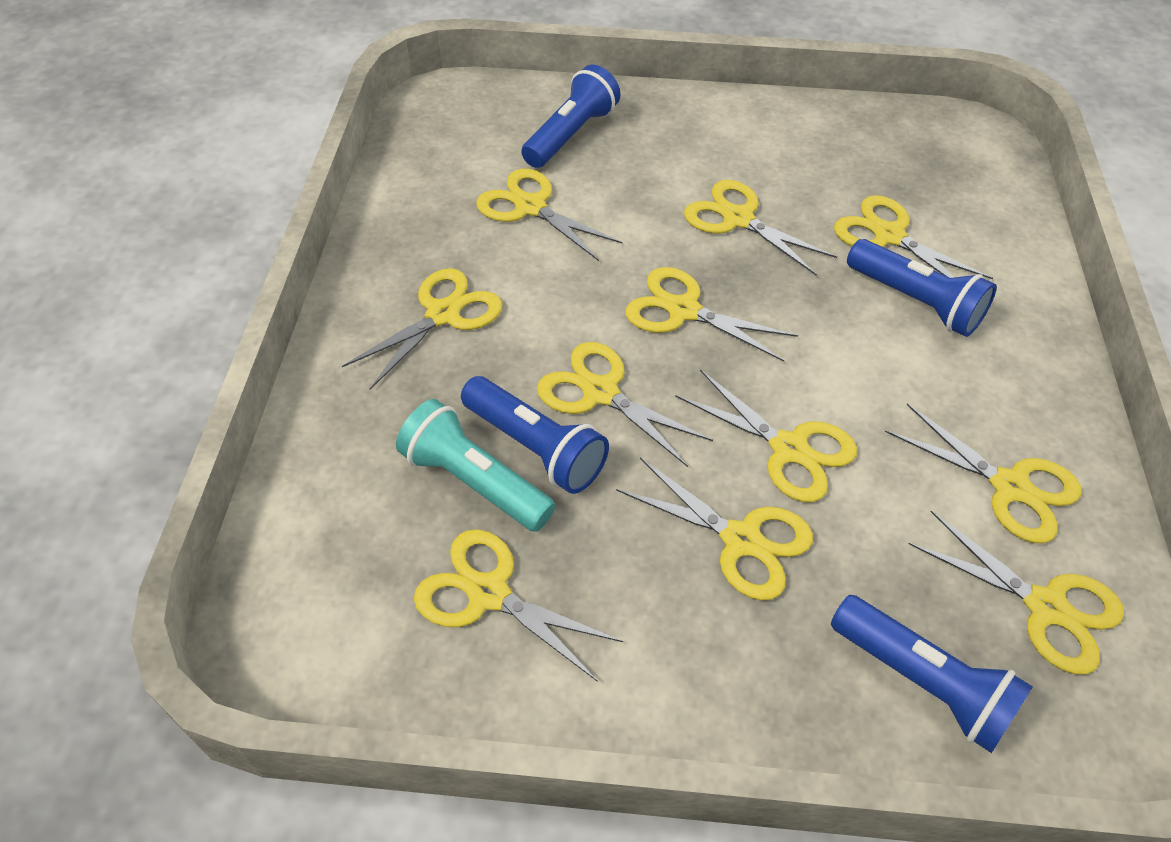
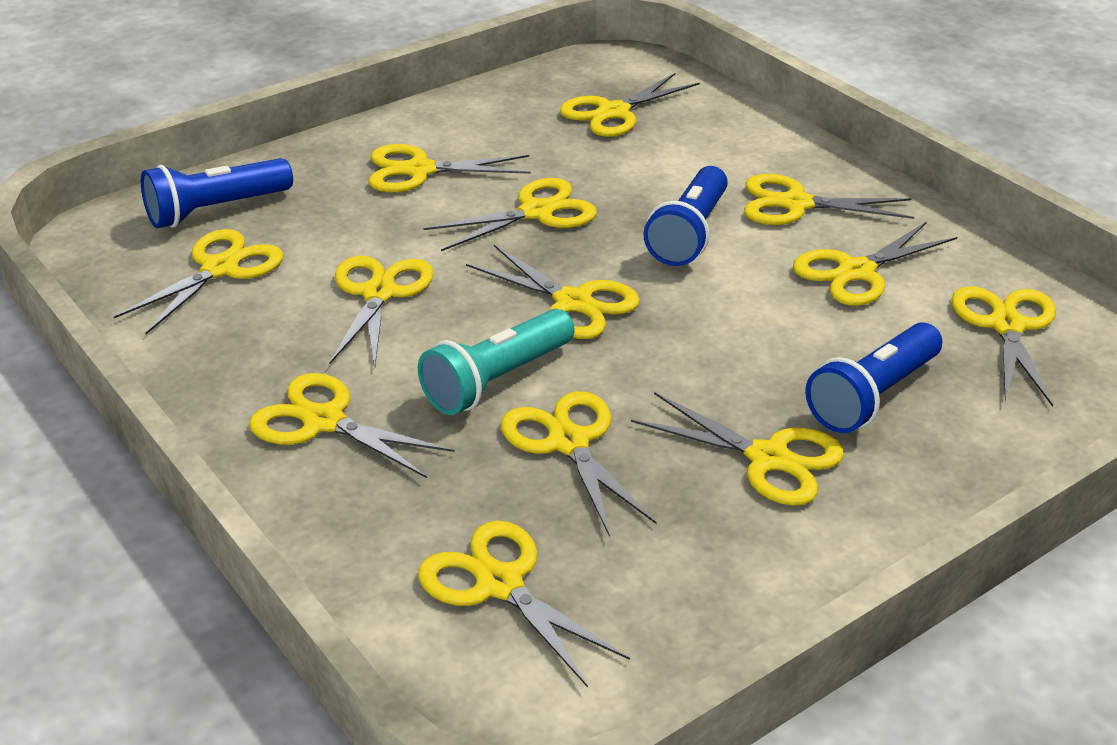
blue flashlight: 4 -> 3
yellow scissors: 11 -> 13

